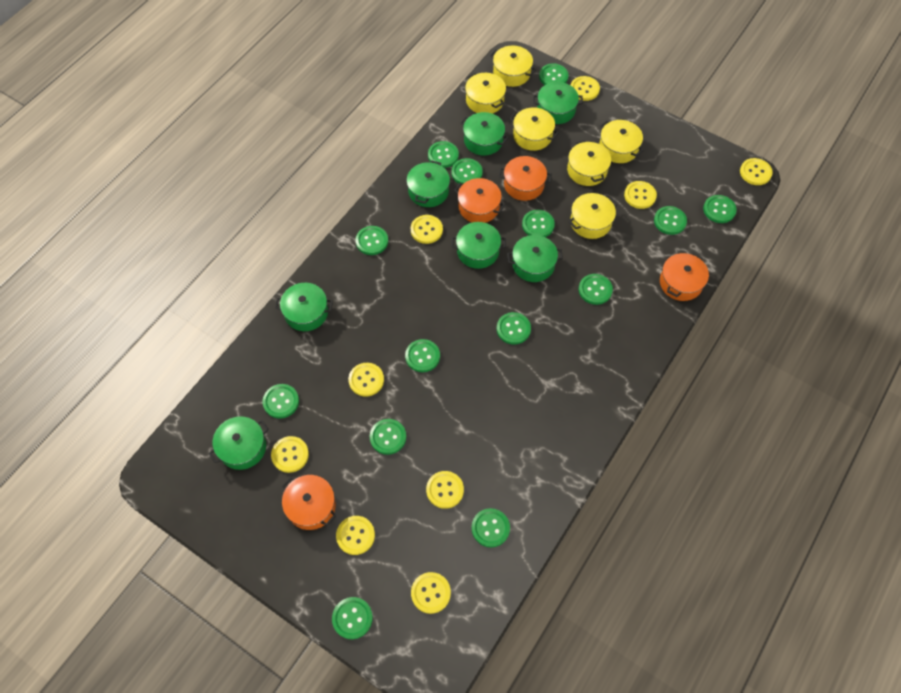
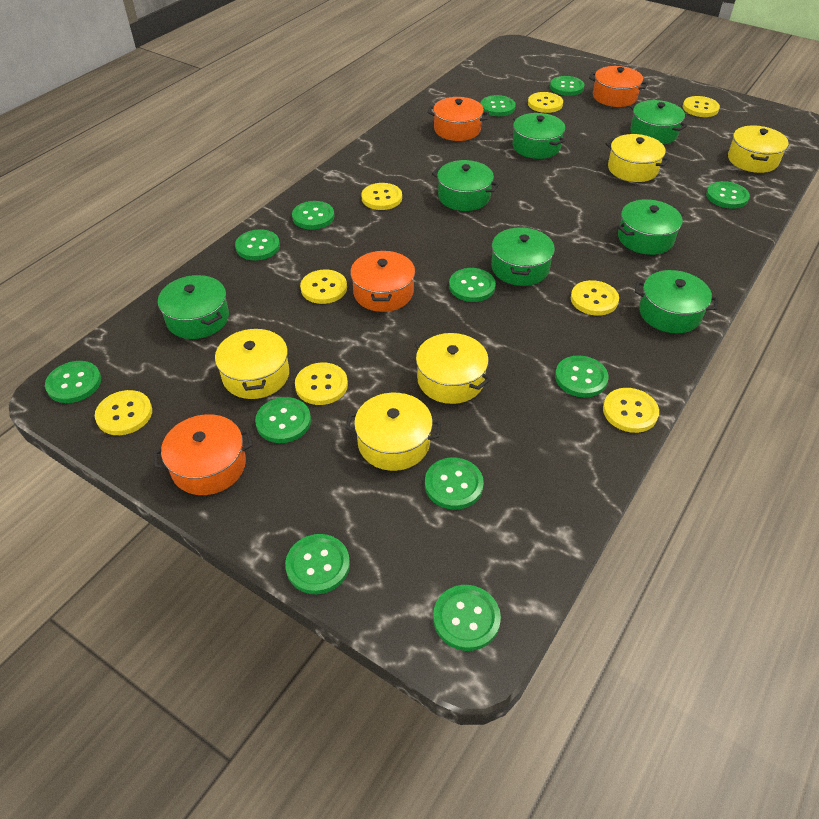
green button: 14 -> 12
yellow button: 9 -> 8
yellow pot: 6 -> 5

